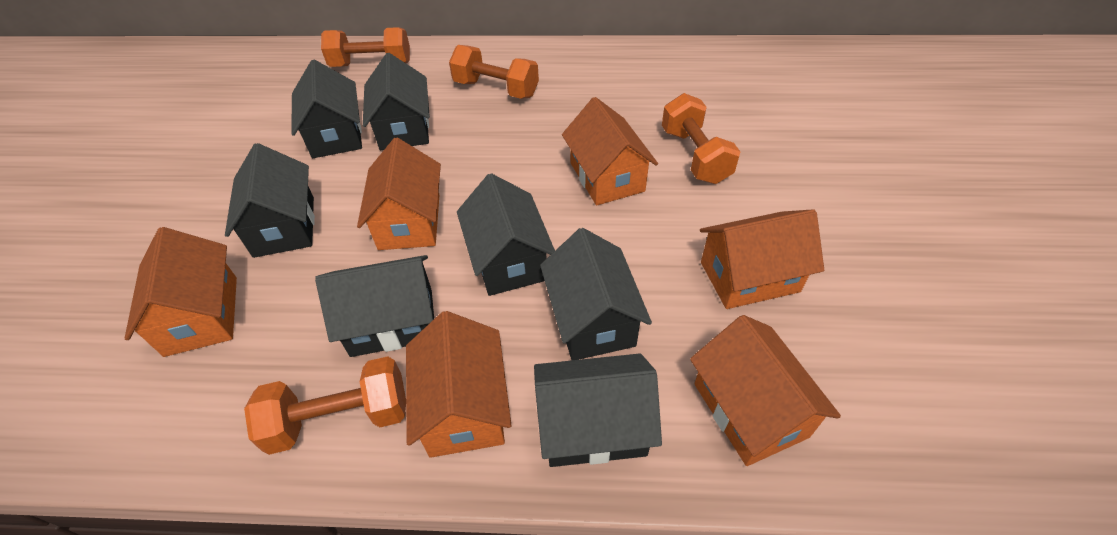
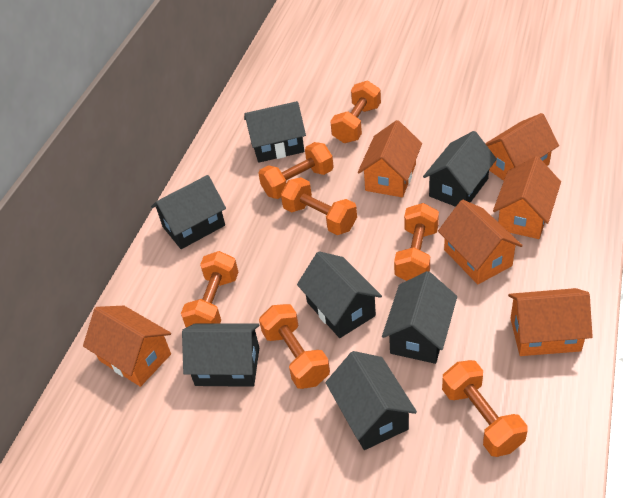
orange dumbbell: 4 -> 7

